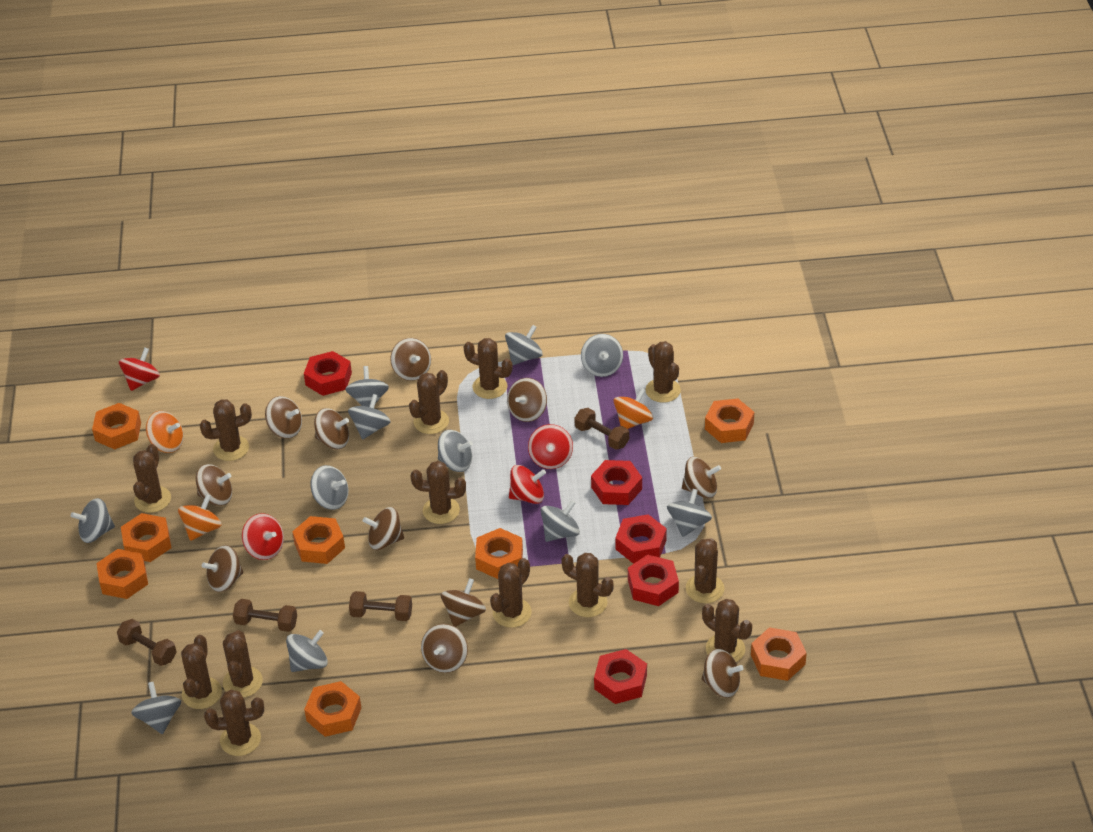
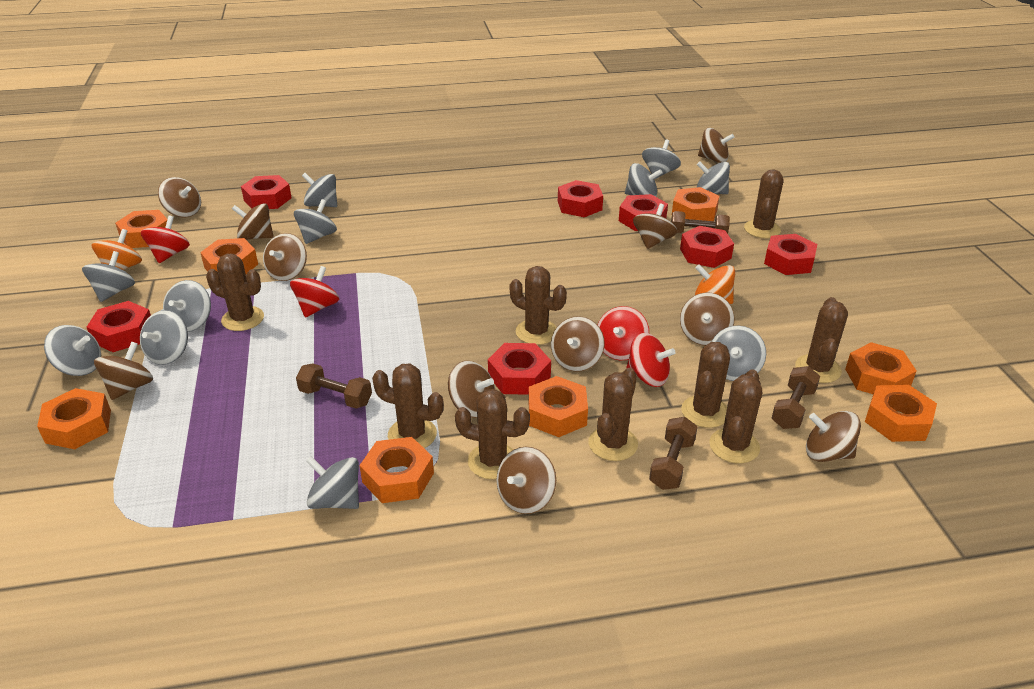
brown cactus: 13 -> 9
orange spinning top: 3 -> 2
red nut: 5 -> 7

